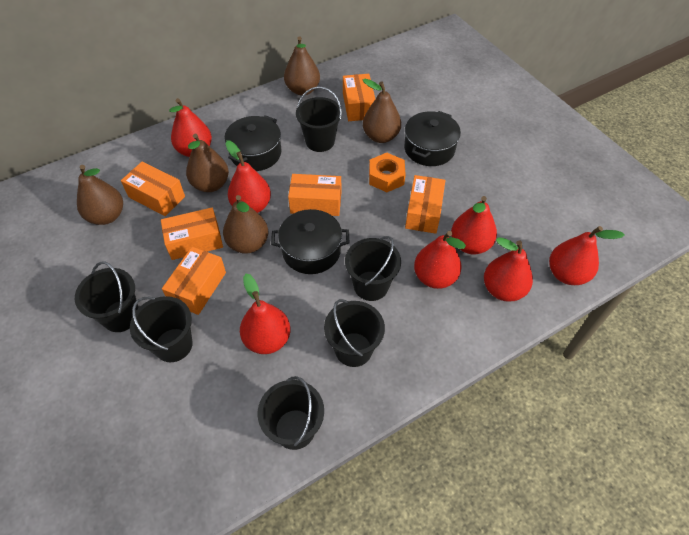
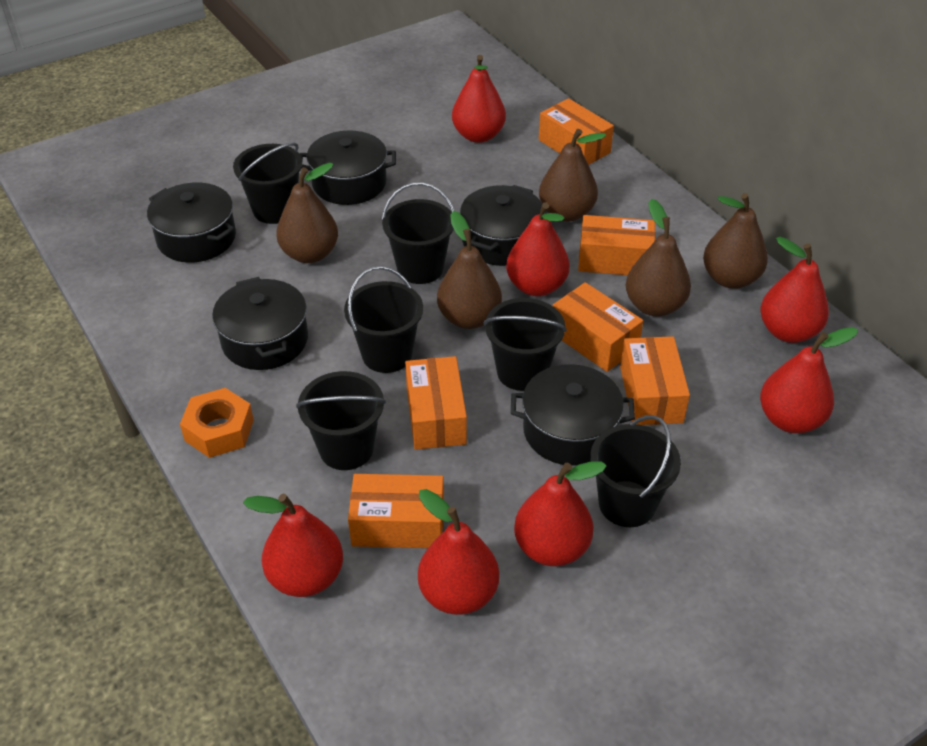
black pot: 3 -> 5

